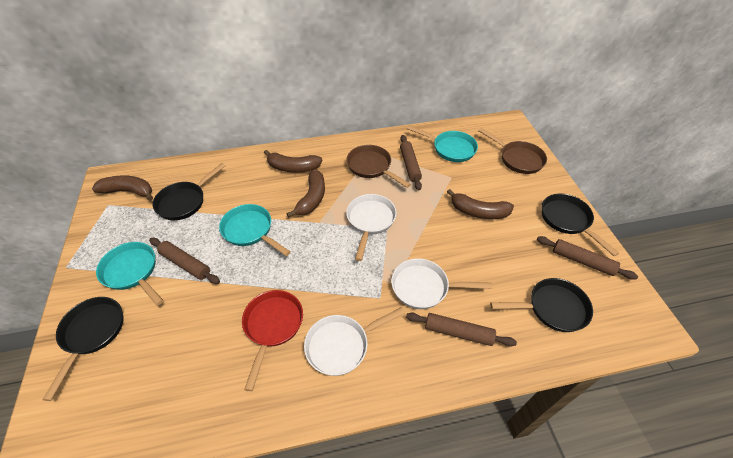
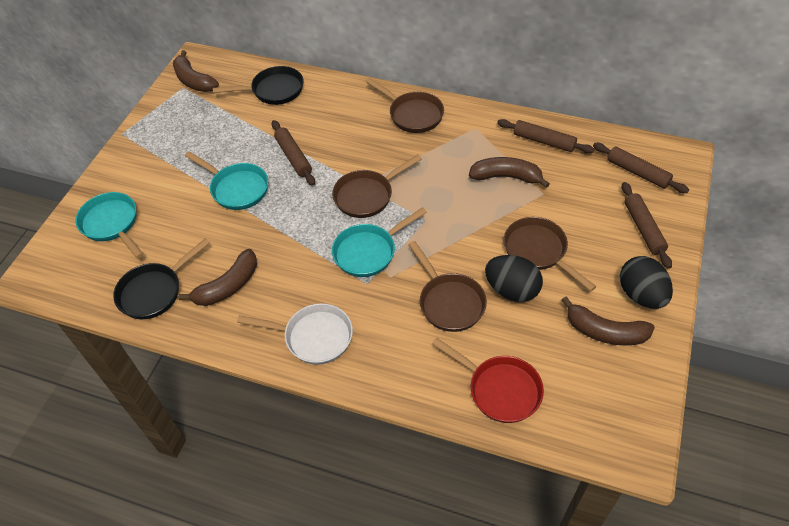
black egg: 0 -> 2
black pan: 4 -> 2
brown pan: 2 -> 4
white pan: 3 -> 1

